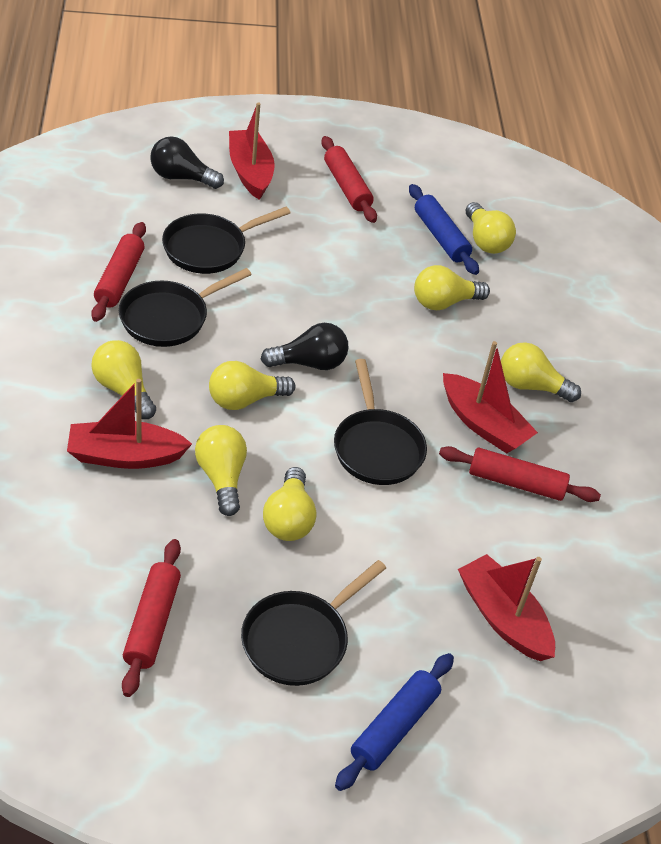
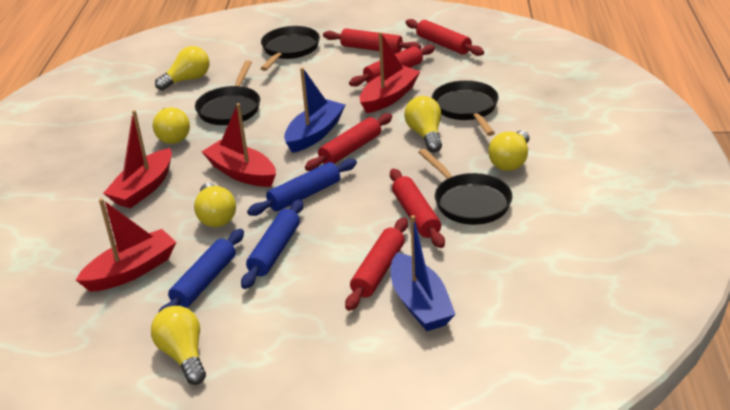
black light bulb: 2 -> 0
blue boat: 0 -> 2
blue rolling pin: 2 -> 3
red rolling pin: 4 -> 6
yellow light bulb: 7 -> 6

